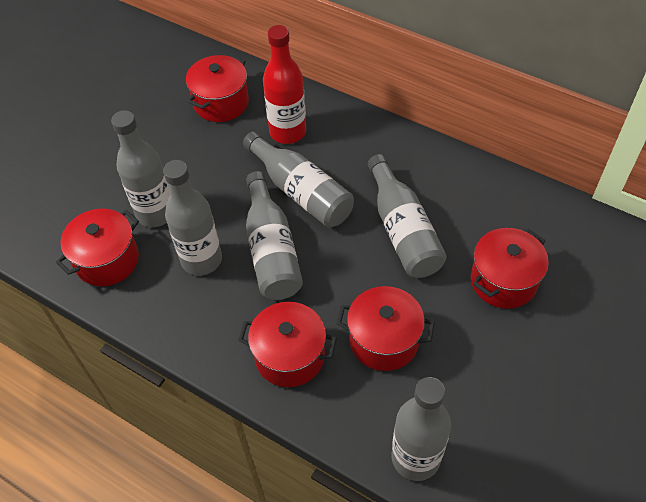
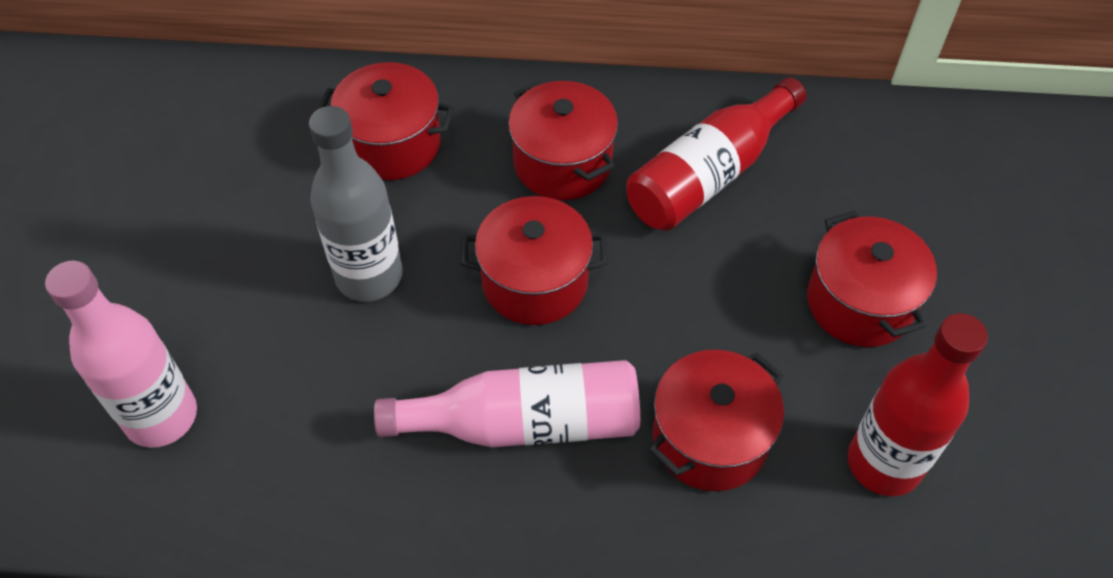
grey bottle: 6 -> 1
pink bottle: 0 -> 2
red bottle: 1 -> 2

